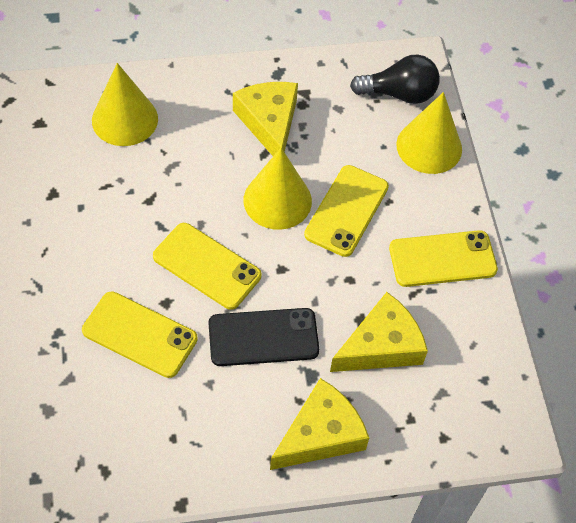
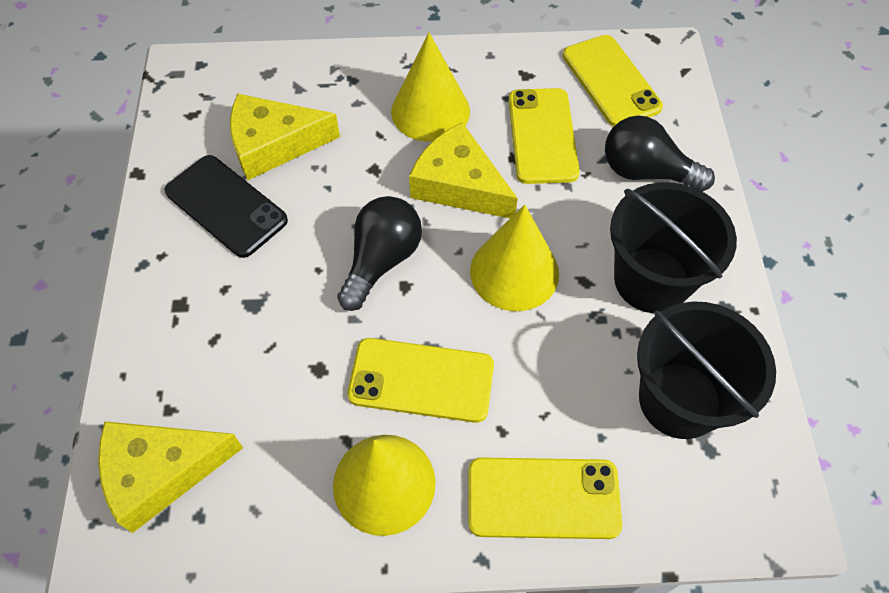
black bucket: 0 -> 2
black light bulb: 1 -> 2

